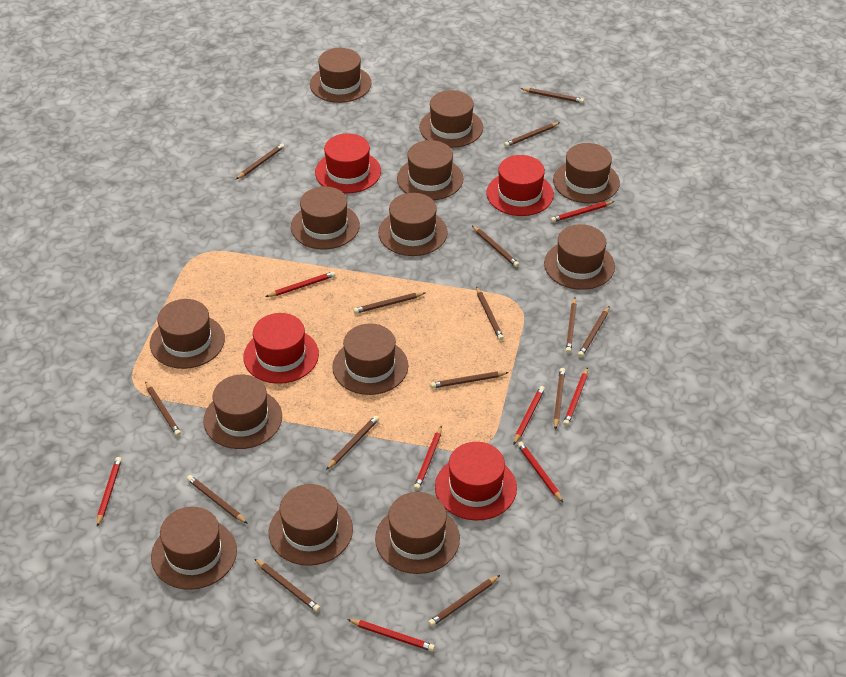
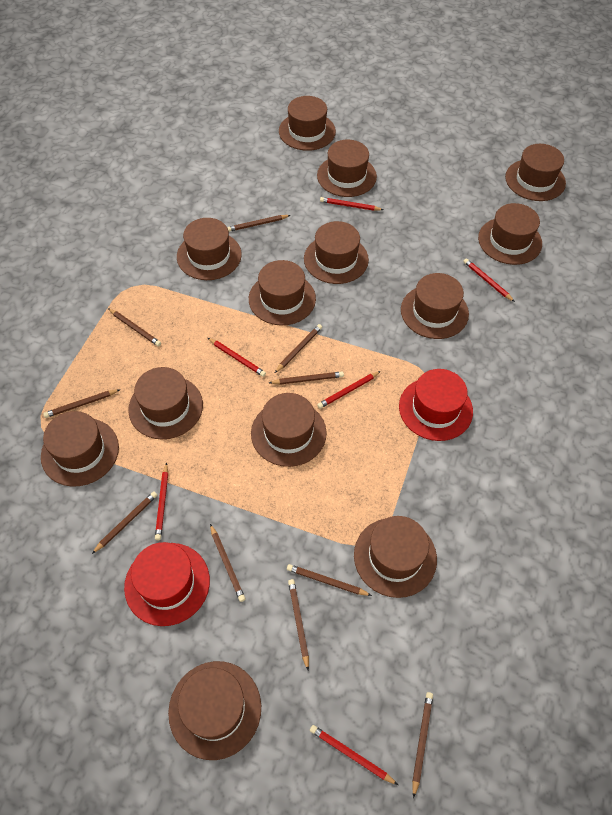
brown pencil: 15 -> 10
red hat: 4 -> 2
red pencil: 8 -> 6

